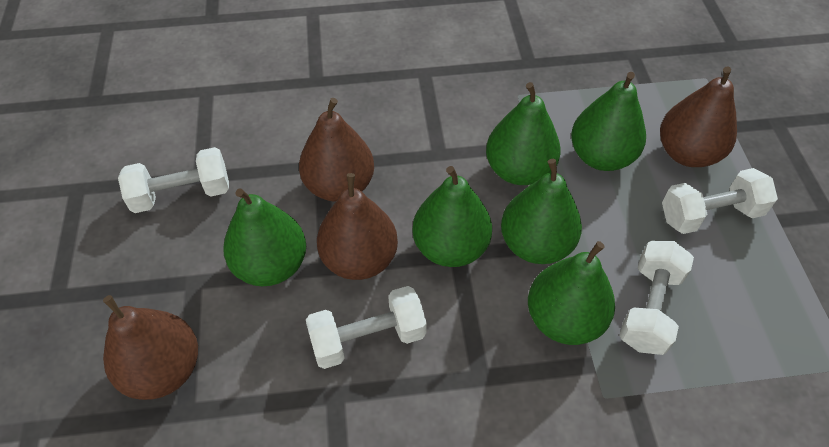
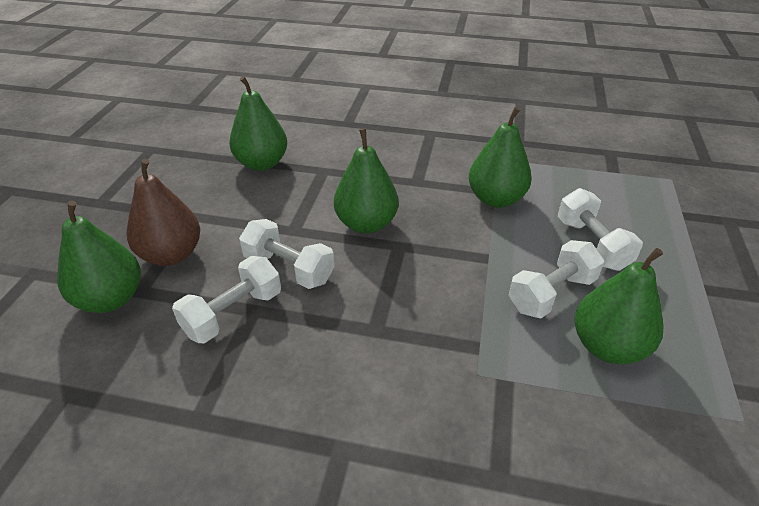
brown pear: 4 -> 1
green pear: 6 -> 5

